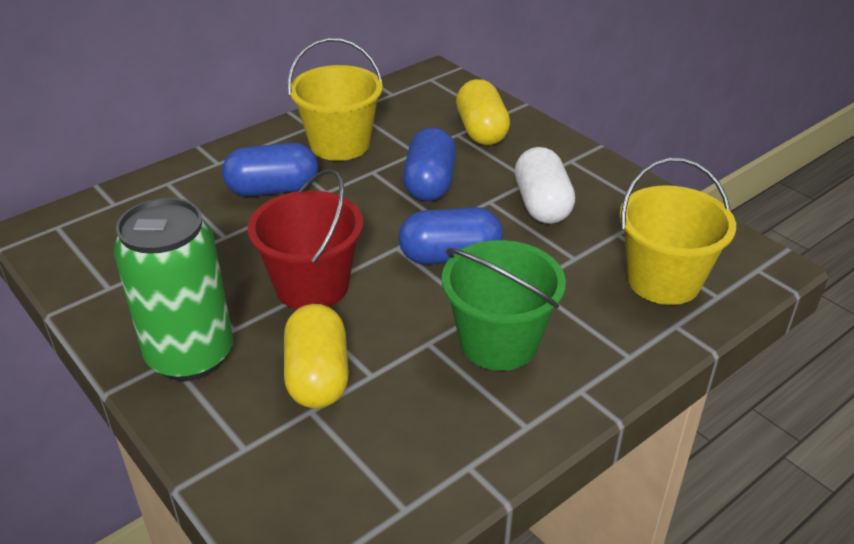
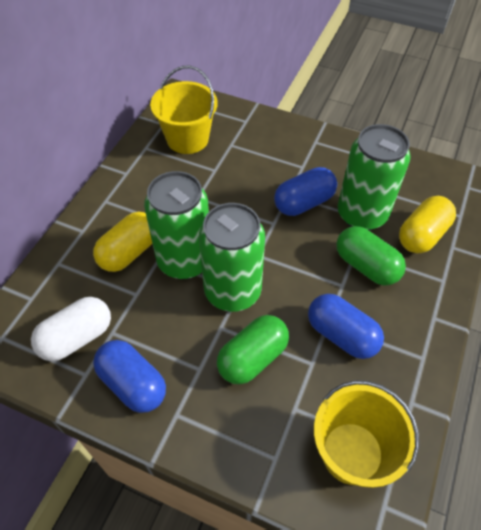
green bucket: 1 -> 0
green can: 1 -> 3
green capsule: 0 -> 2
red bucket: 1 -> 0

